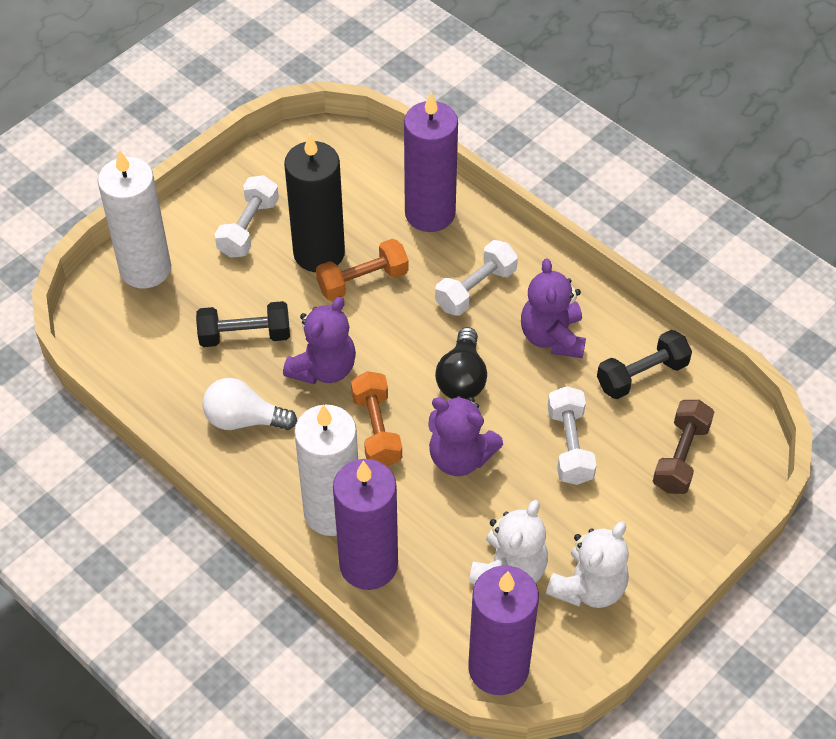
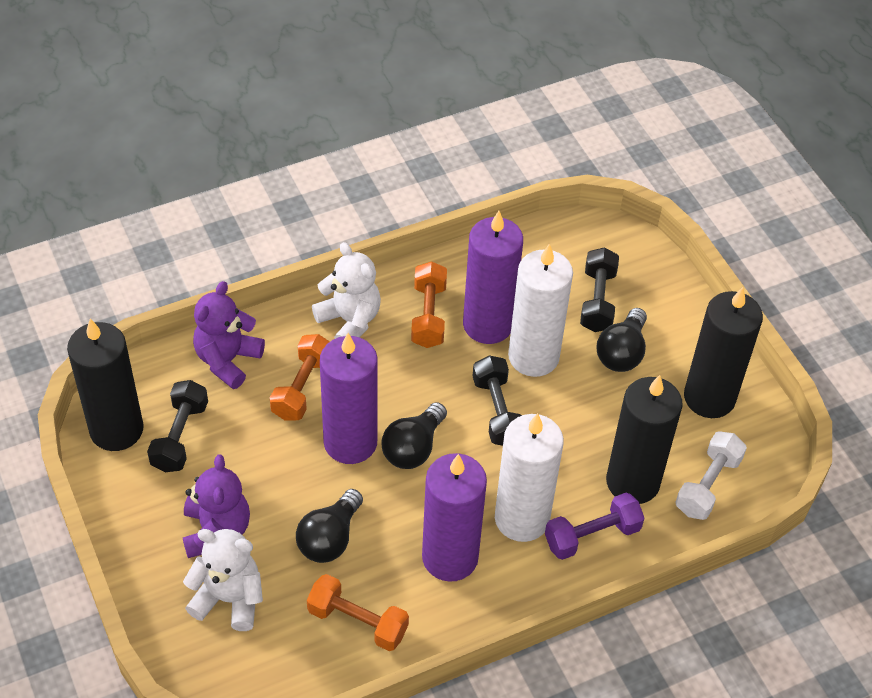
black candle: 1 -> 3
black dumbbell: 2 -> 3
black light bulb: 1 -> 3
brown dumbbell: 1 -> 0
orange dumbbell: 2 -> 3
purple dumbbell: 0 -> 1
purple teddy bear: 3 -> 2
white dumbbell: 3 -> 1
white light bulb: 1 -> 0

